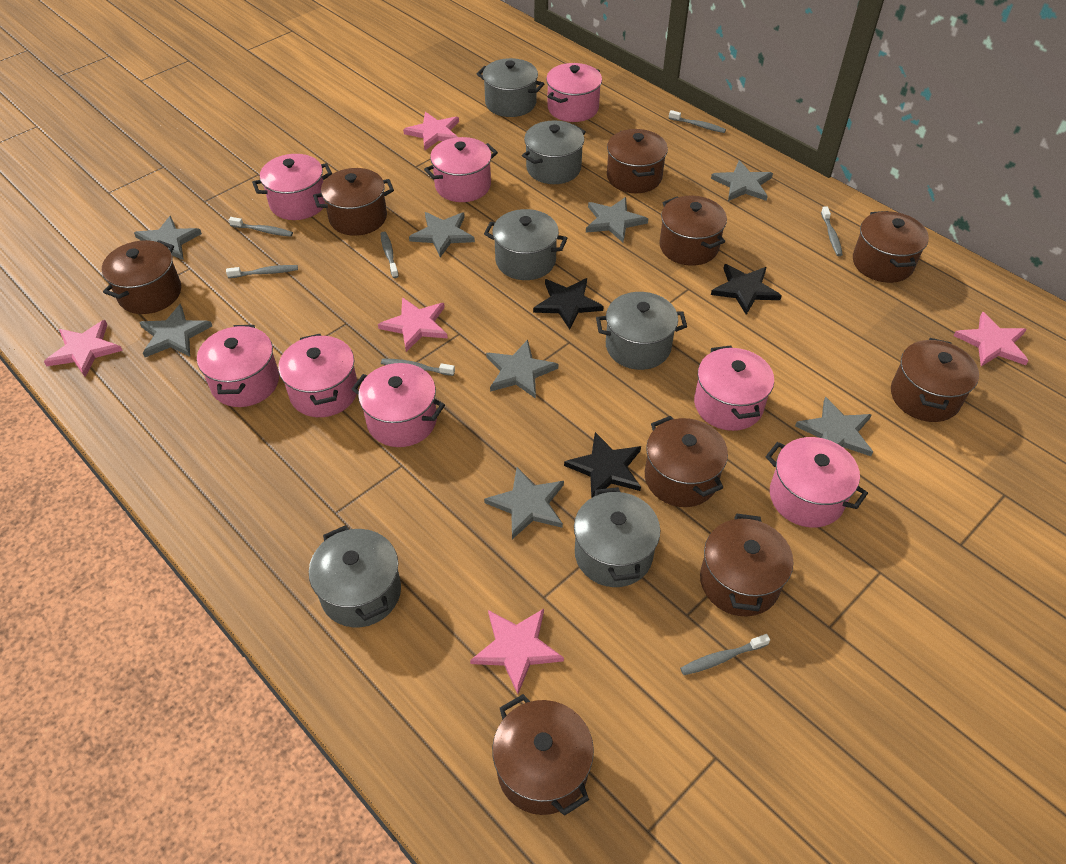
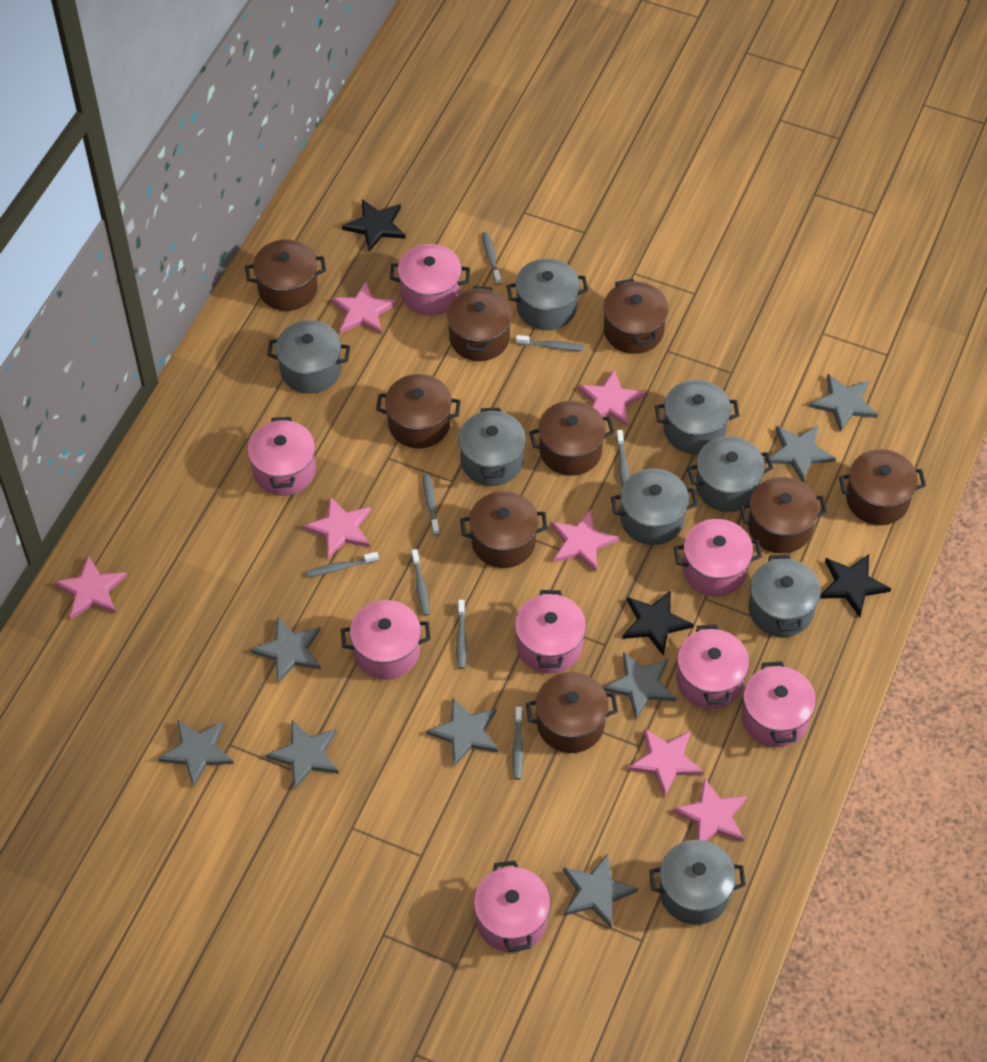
grey pot: 6 -> 8
grey toothbrush: 7 -> 8
pink star: 5 -> 7

